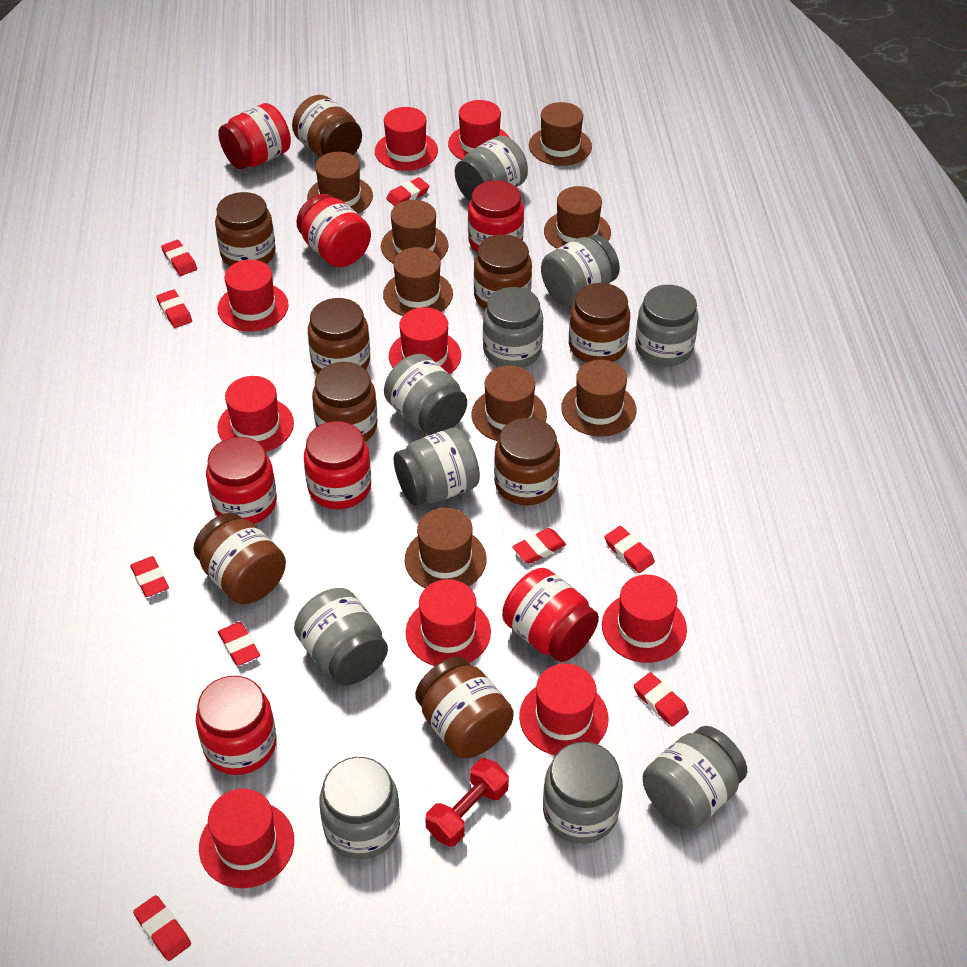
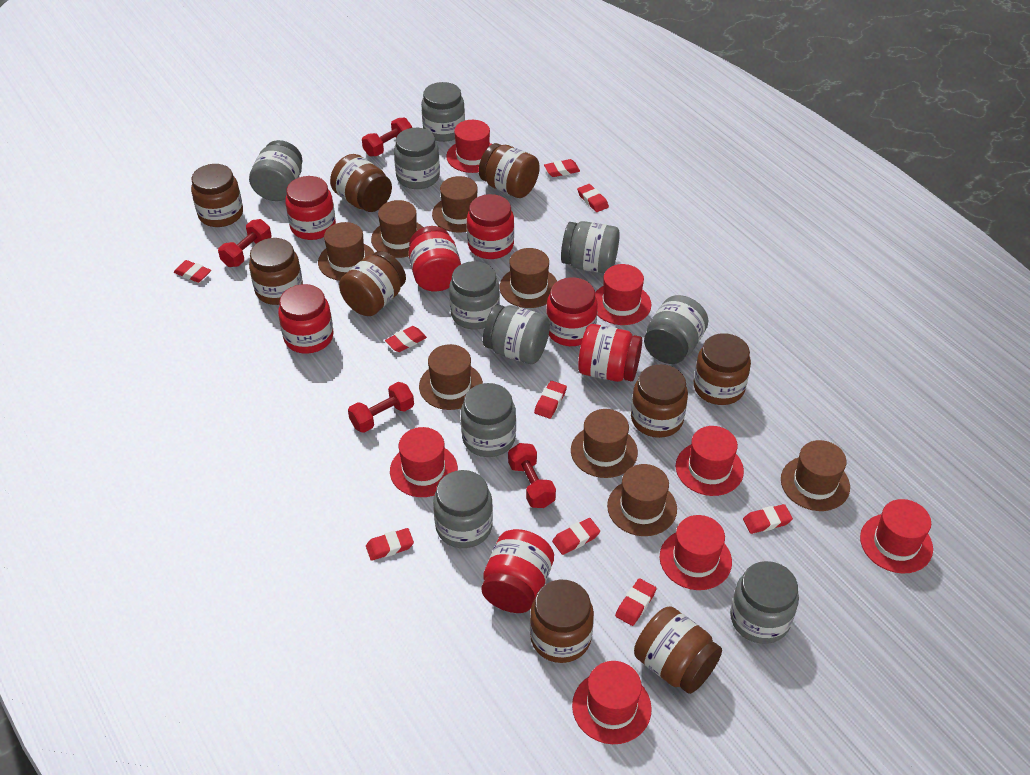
red dumbbell: 1 -> 4
red hat: 9 -> 7

